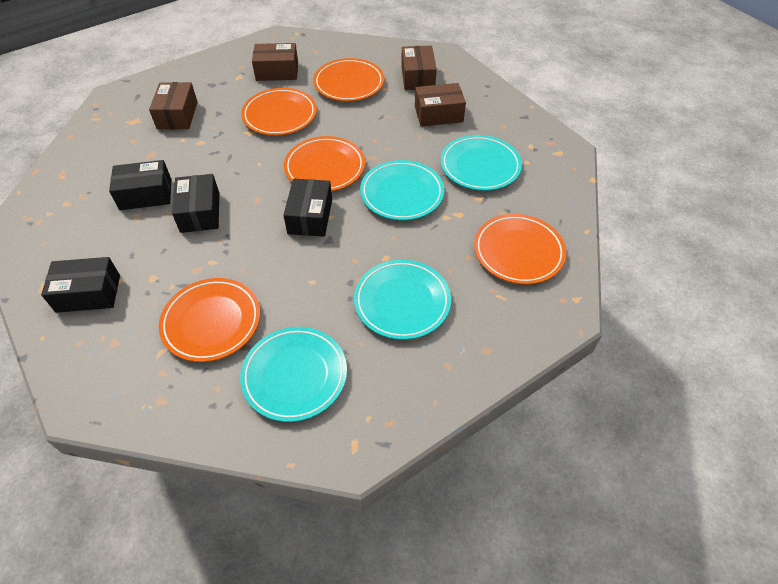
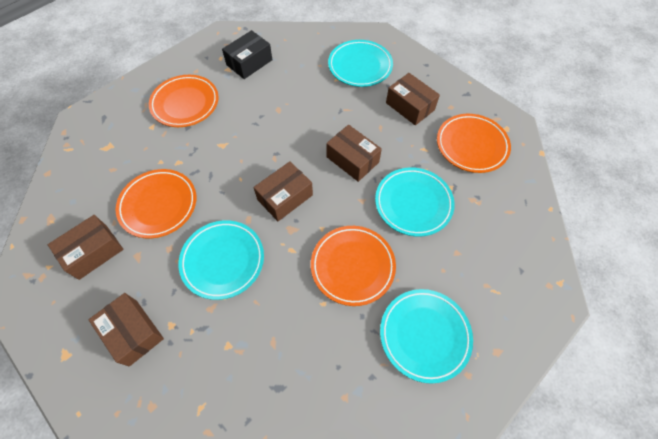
black box: 4 -> 1
brown box: 4 -> 5
orange plate: 5 -> 4

